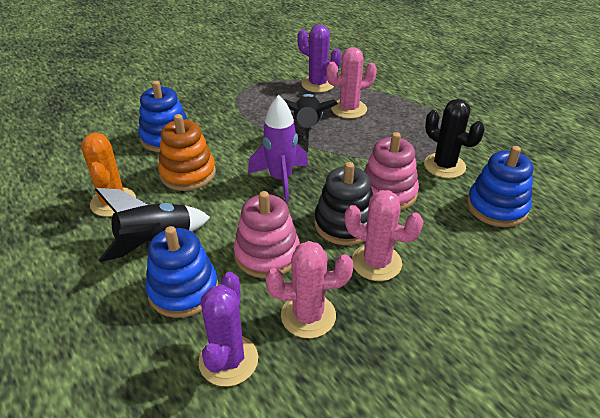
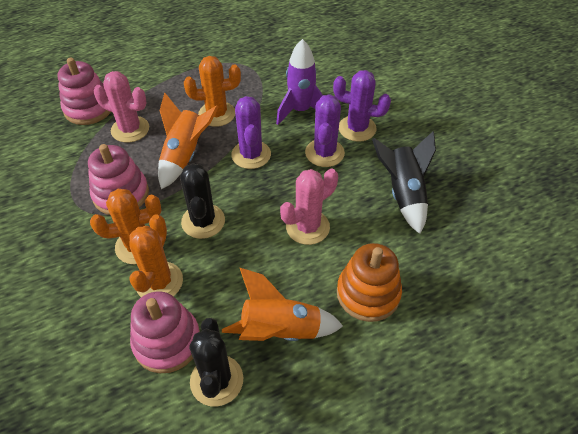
black cactus: 1 -> 2
black rocket: 2 -> 1
black stacking toy: 1 -> 0
blue stacking toy: 3 -> 0
orange cactus: 1 -> 3
orange rocket: 0 -> 2
pink cactus: 3 -> 2
pink stacking toy: 2 -> 3
purple cactus: 2 -> 3

